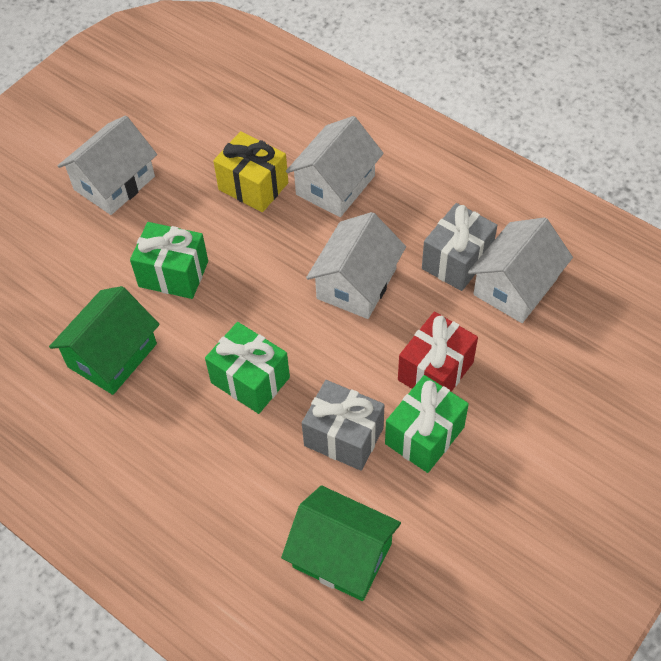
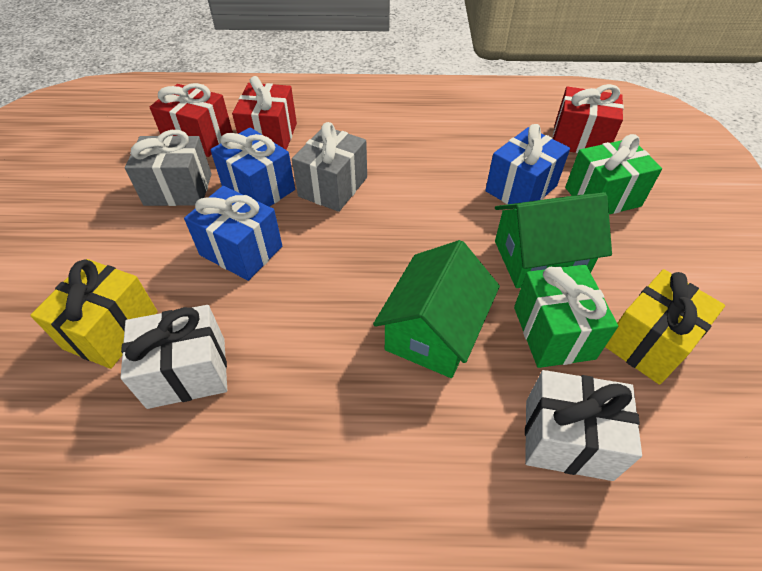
blue gift: 0 -> 3
green gift: 3 -> 2
red gift: 1 -> 3
white gift: 0 -> 2
white house: 4 -> 0
yellow gift: 1 -> 2

